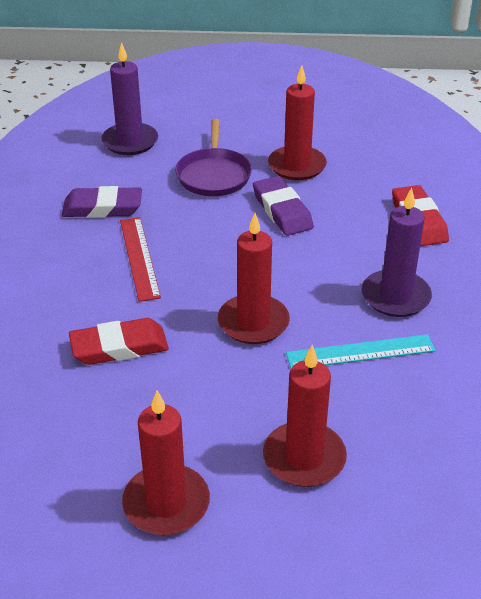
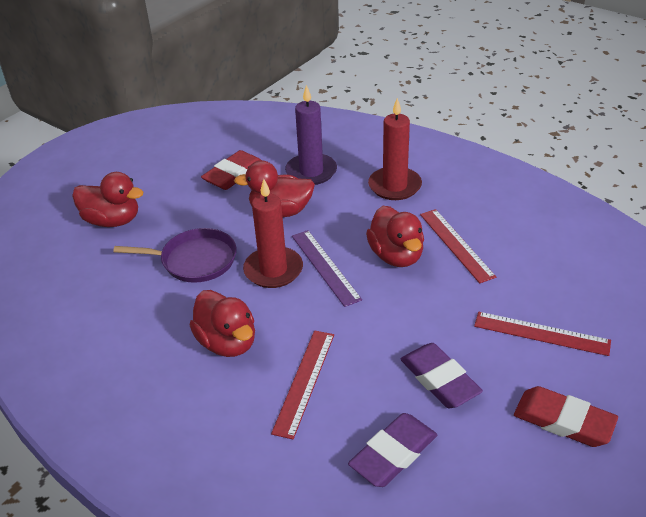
purple candle: 2 -> 1
purple ruler: 0 -> 1
red candle: 4 -> 2
red duck: 0 -> 4
red ruler: 1 -> 3
turquoise ruler: 1 -> 0

